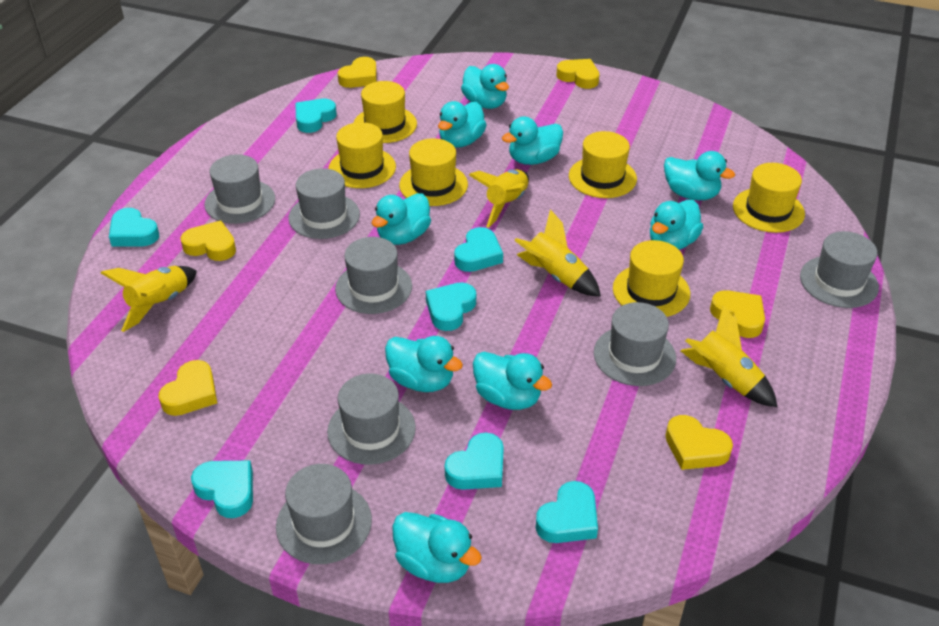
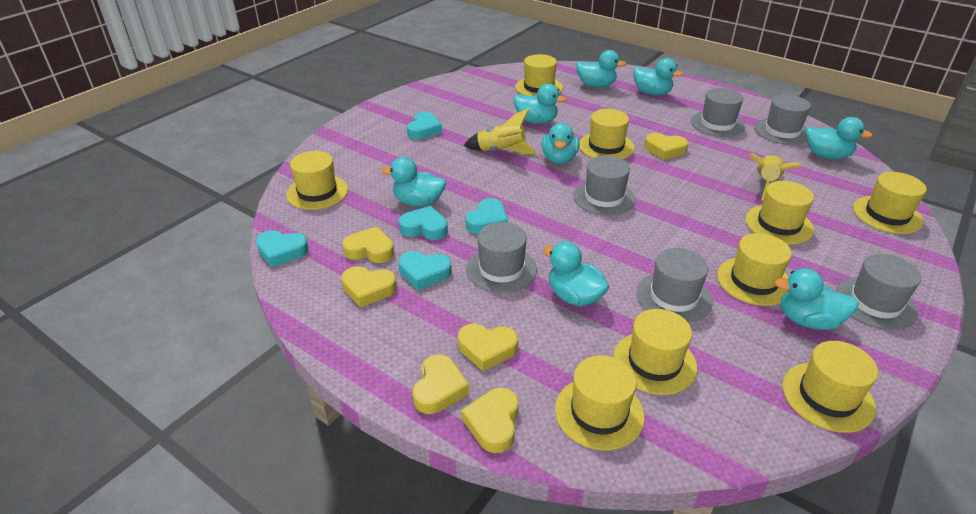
grey hat: 7 -> 6
turquoise duck: 9 -> 8
turquoise heart: 7 -> 5
yellow hat: 6 -> 9
yellow rocket: 4 -> 2

